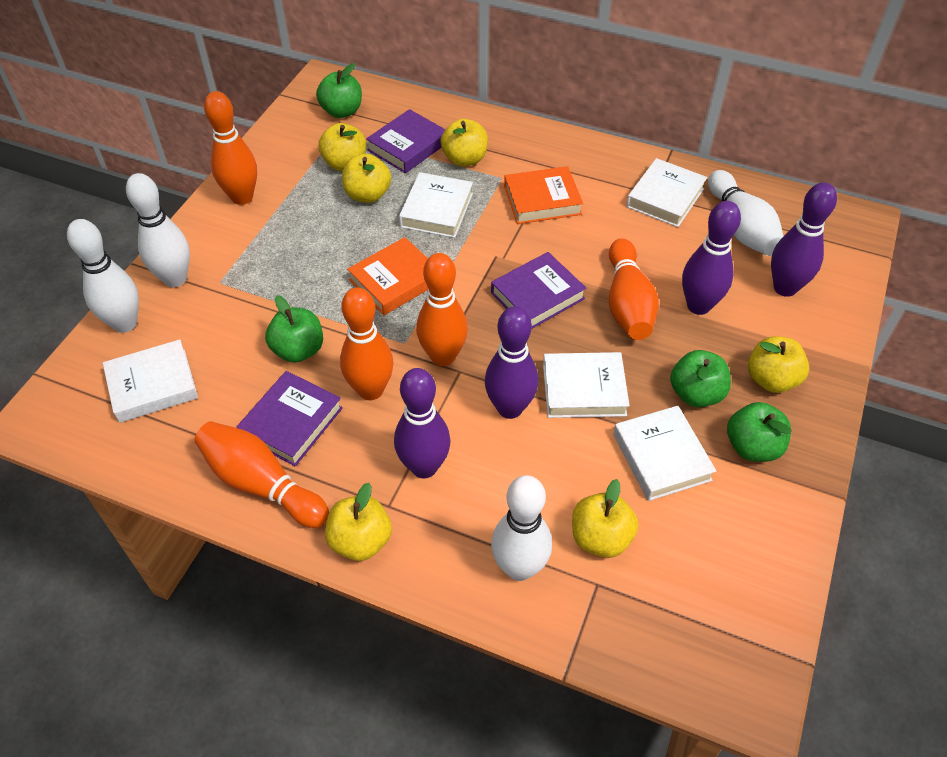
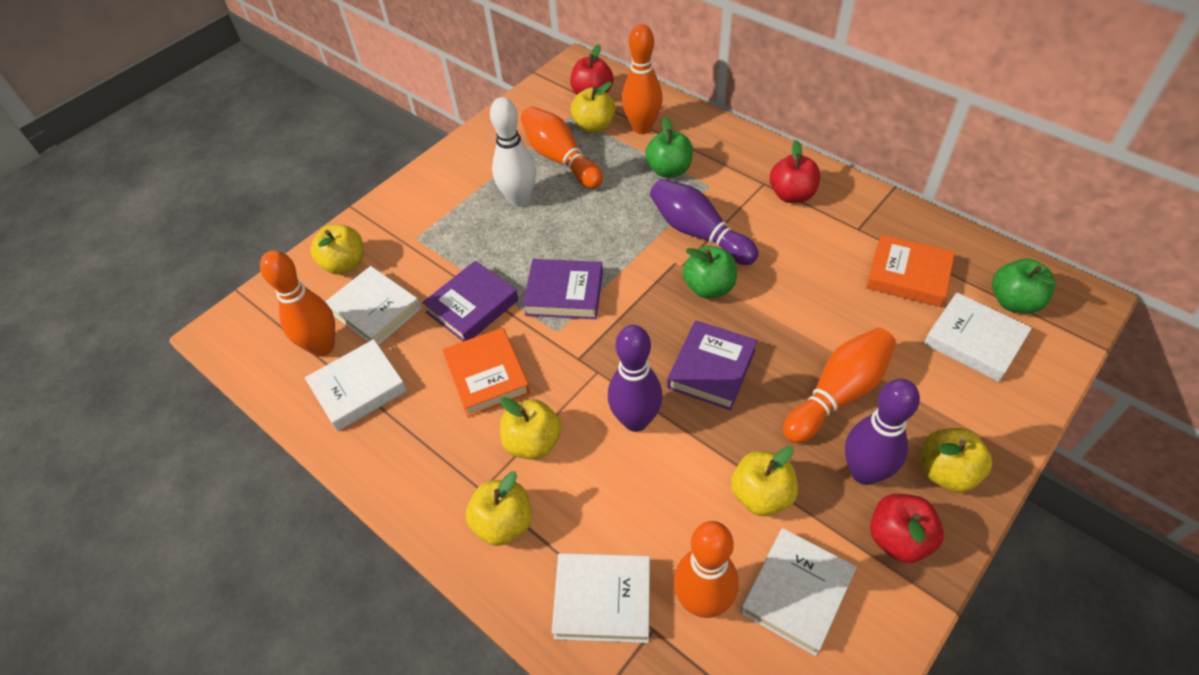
green apple: 4 -> 3
purple bowling pin: 4 -> 3
red apple: 0 -> 3
white bowling pin: 4 -> 1

